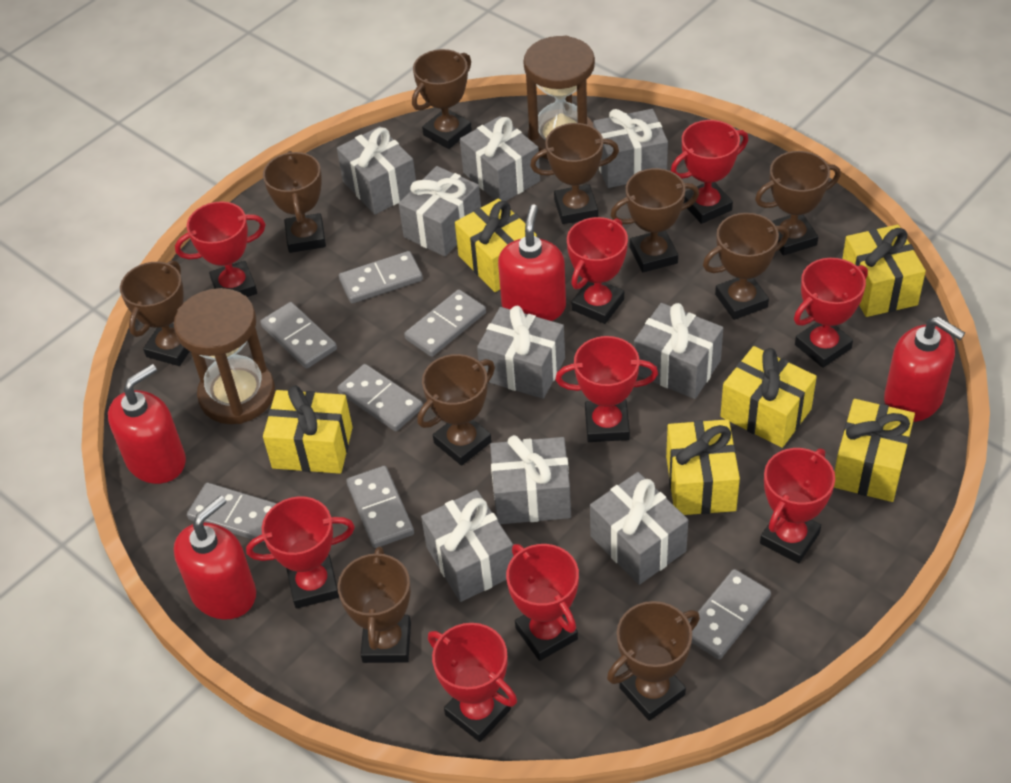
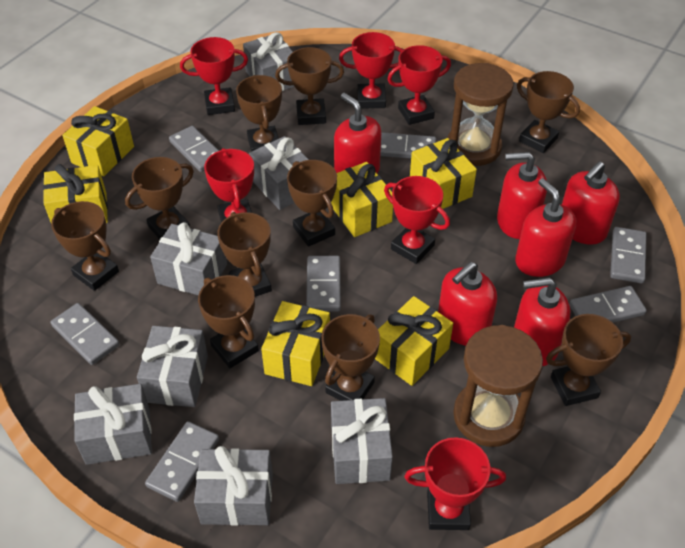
grey gift: 9 -> 7
red soap dispenser: 4 -> 6
red trophy: 9 -> 6

